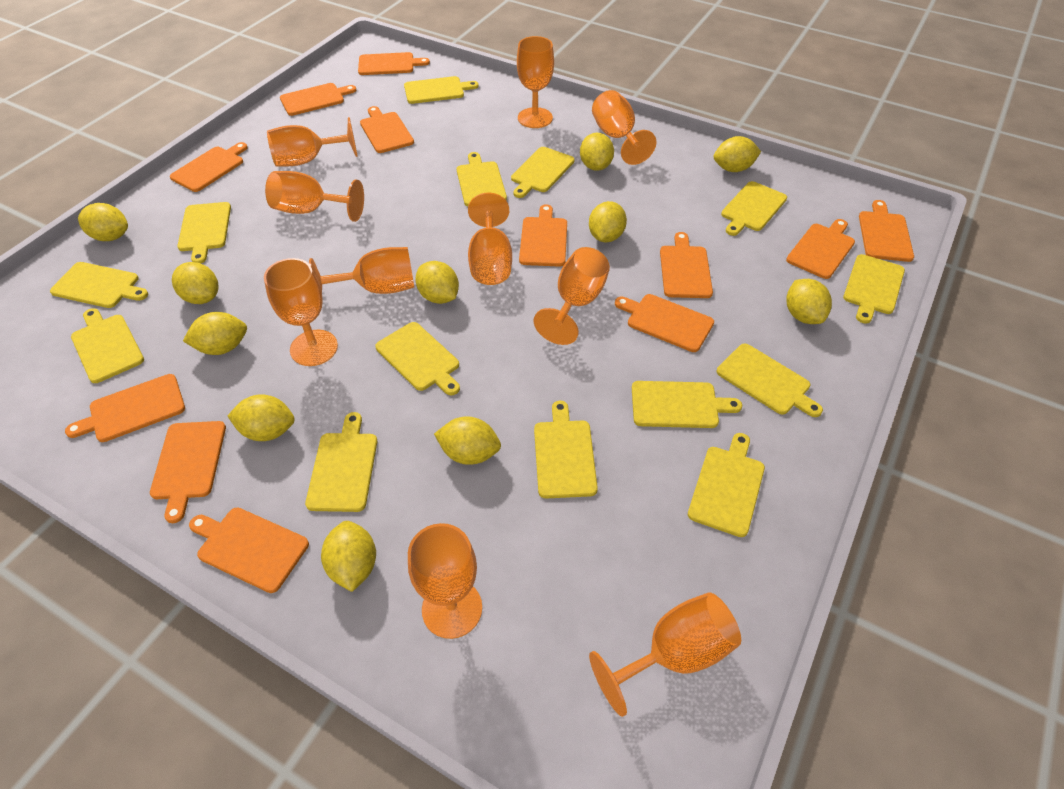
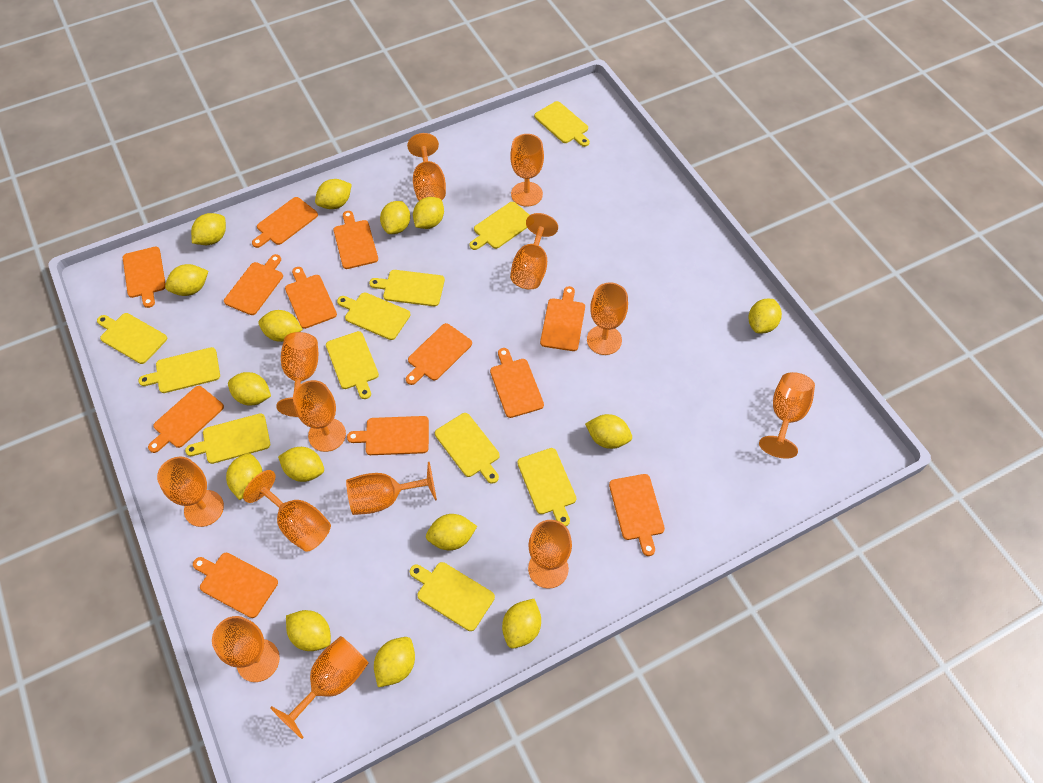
orange goblet: 10 -> 13
yellow cutting board: 14 -> 11
yellow lemon: 11 -> 15

